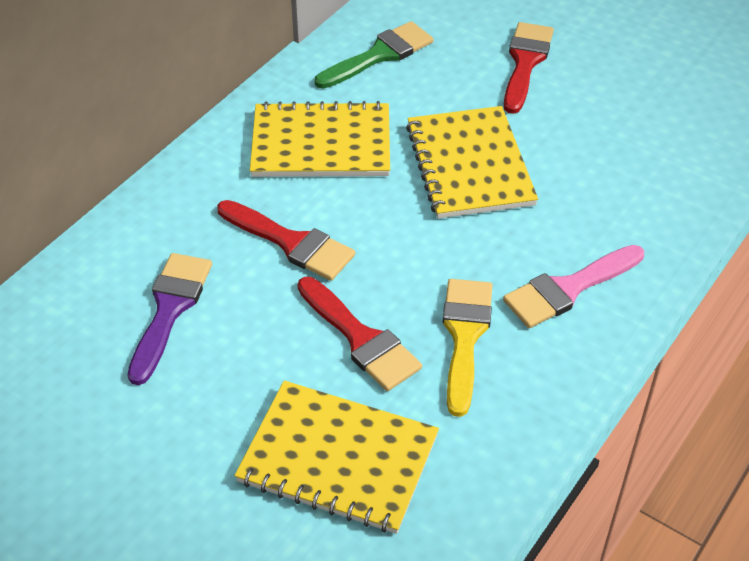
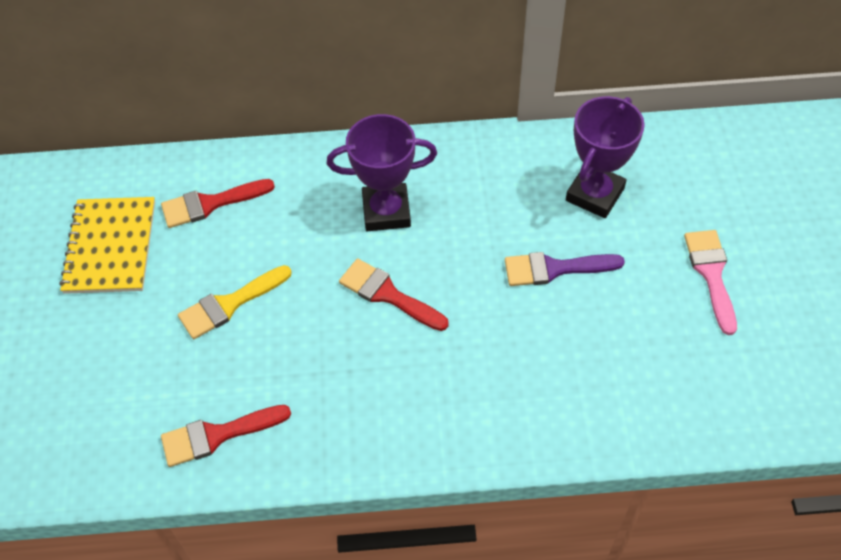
green brush: 1 -> 0
purple trophy: 0 -> 2
yellow notebook: 3 -> 1

